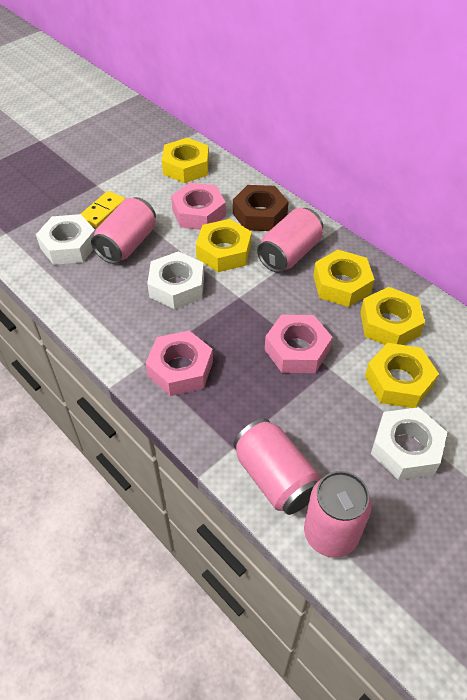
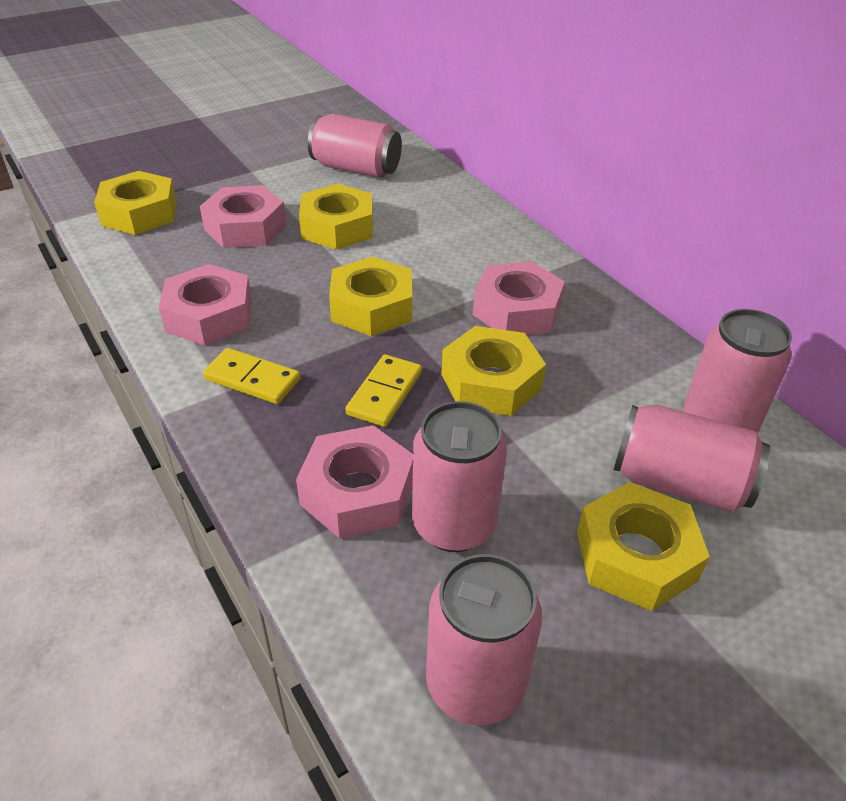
brown nut: 1 -> 0
pink can: 4 -> 5
pink nut: 3 -> 4
white nut: 3 -> 0
yellow domino: 1 -> 2

